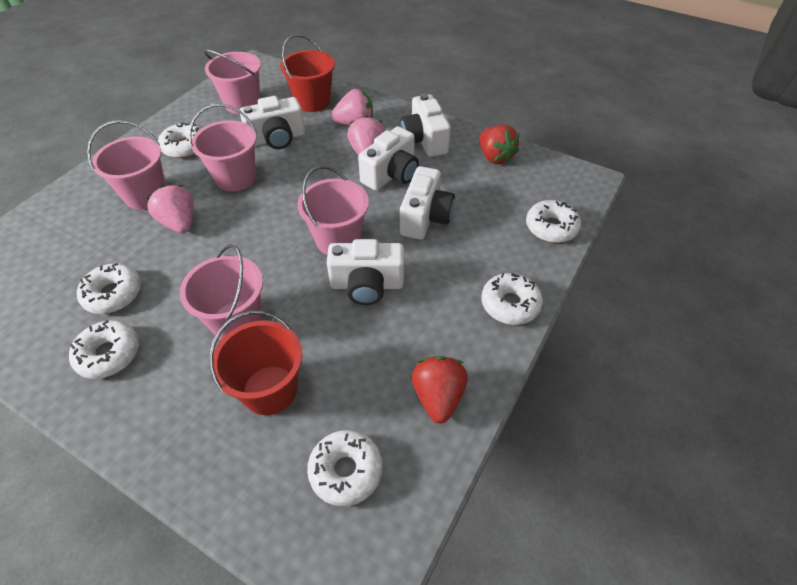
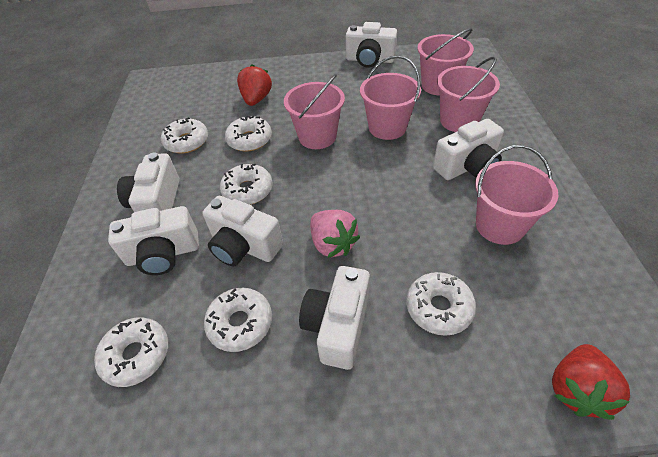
pink strawberry: 3 -> 1
red bucket: 2 -> 0
white camera: 5 -> 6

